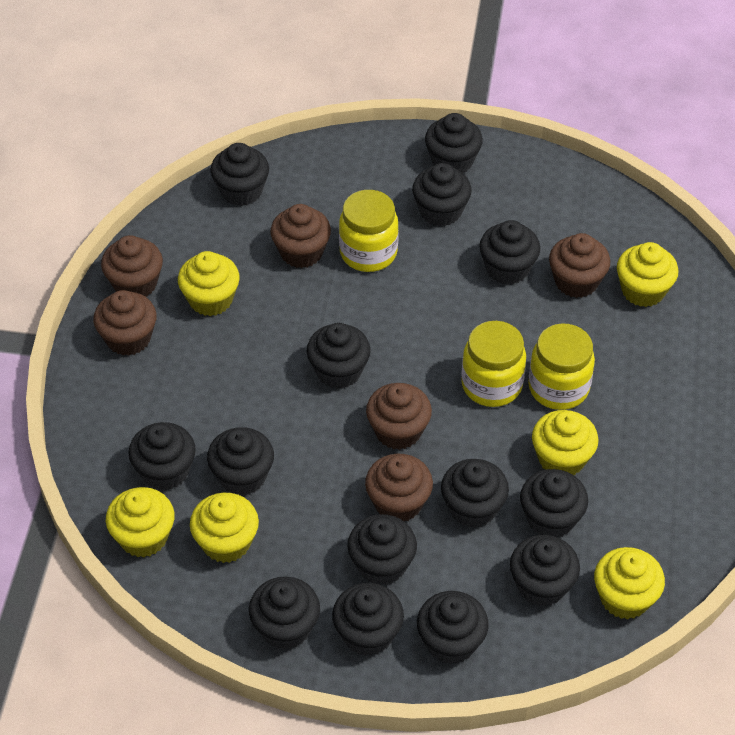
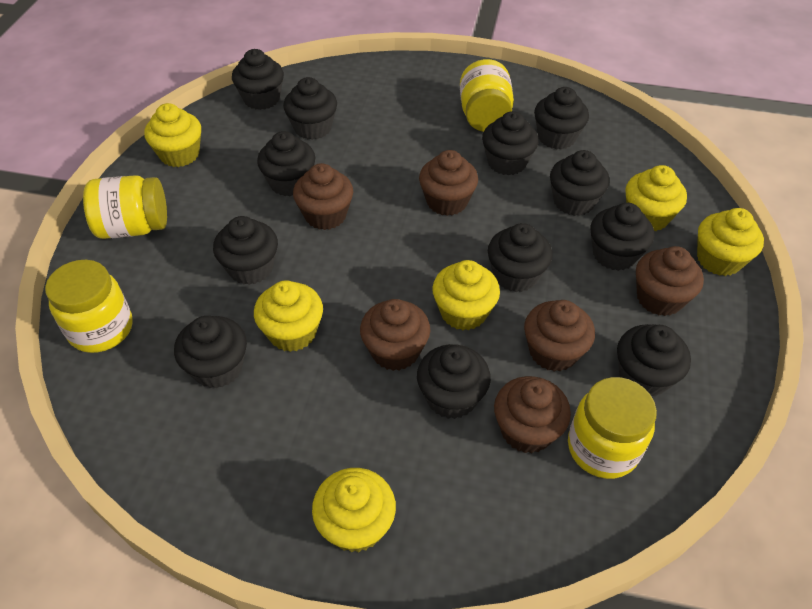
black cupcake: 14 -> 12
yellow jar: 3 -> 4

